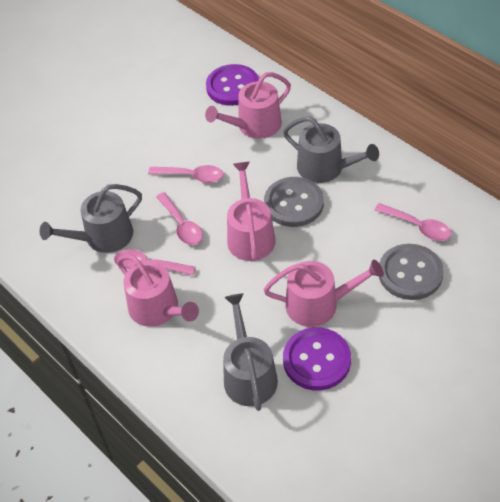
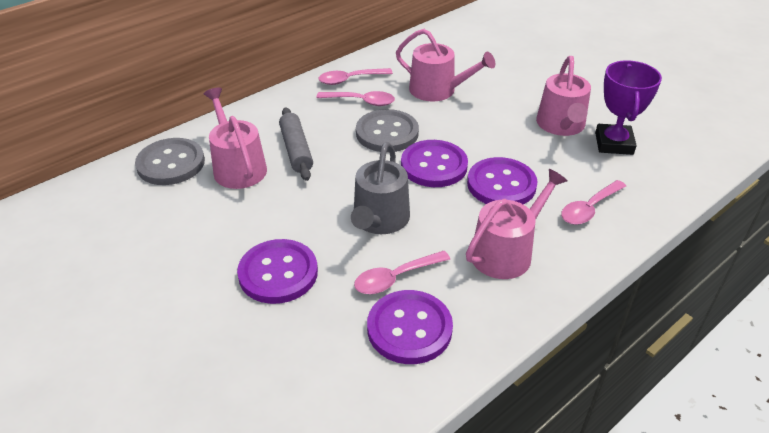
grey rolling pin: 0 -> 1
grey watering can: 3 -> 1
purple button: 2 -> 4
purple trophy: 0 -> 1

